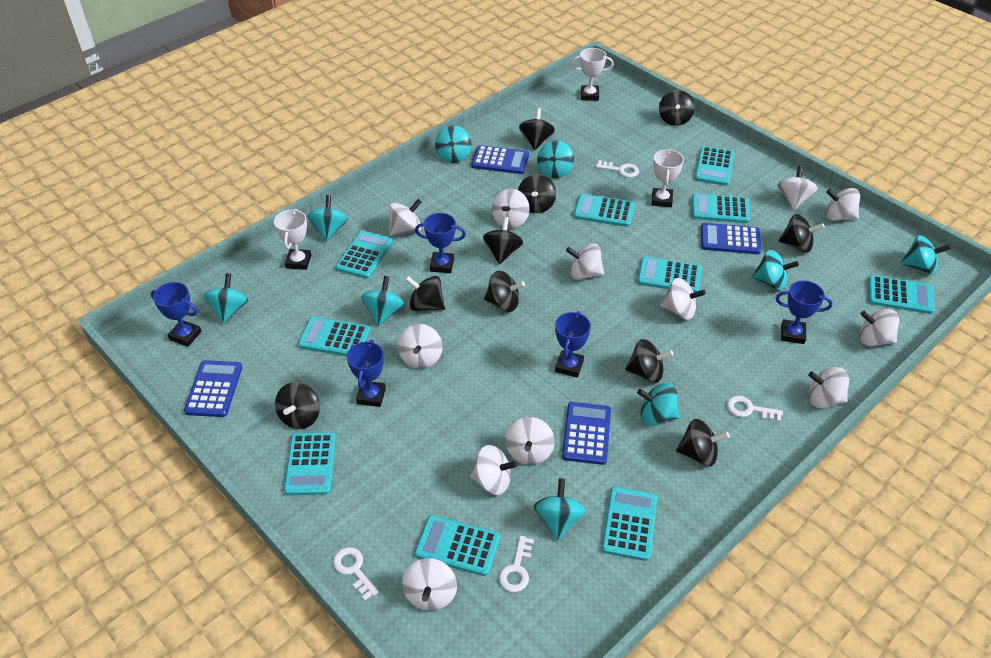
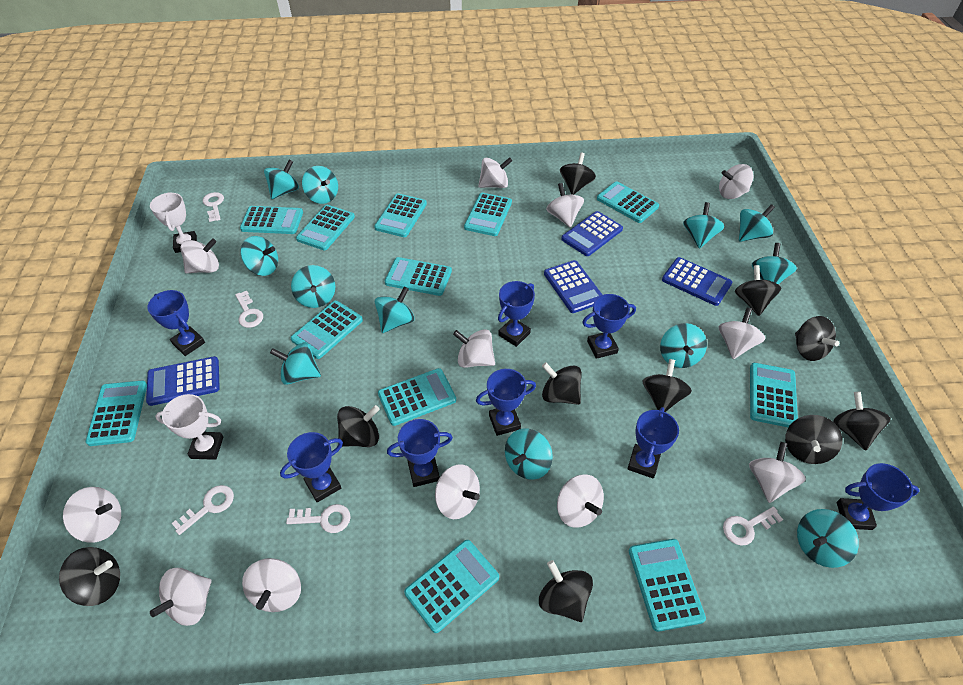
blue trophy: 5 -> 8
turquoise calculator: 10 -> 12
turquoise spinning top: 9 -> 12
white key: 4 -> 5
white trophy: 3 -> 2

